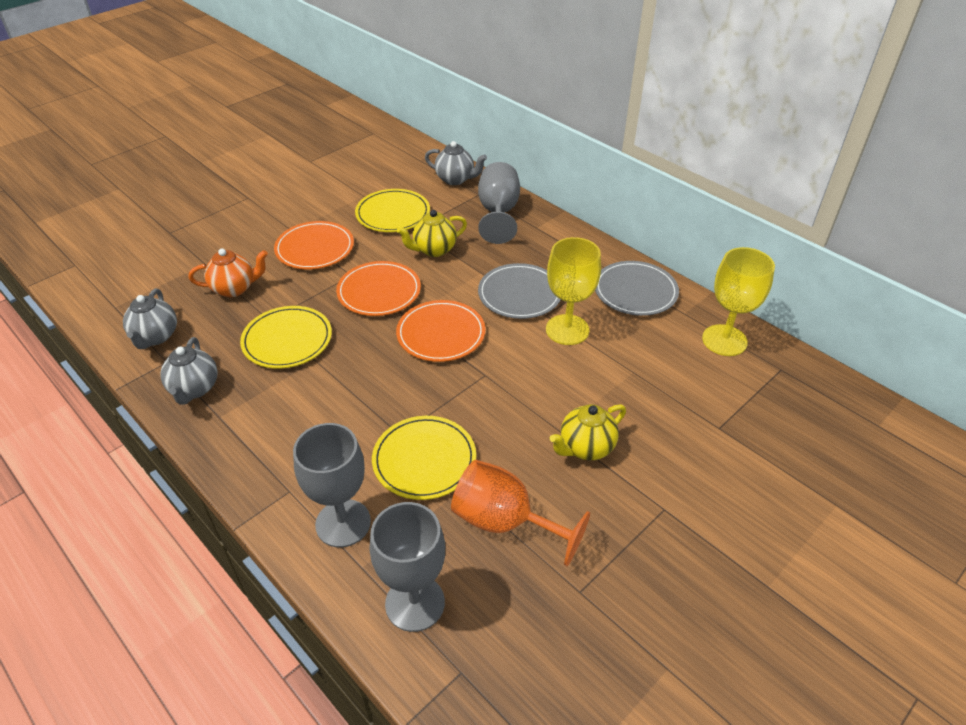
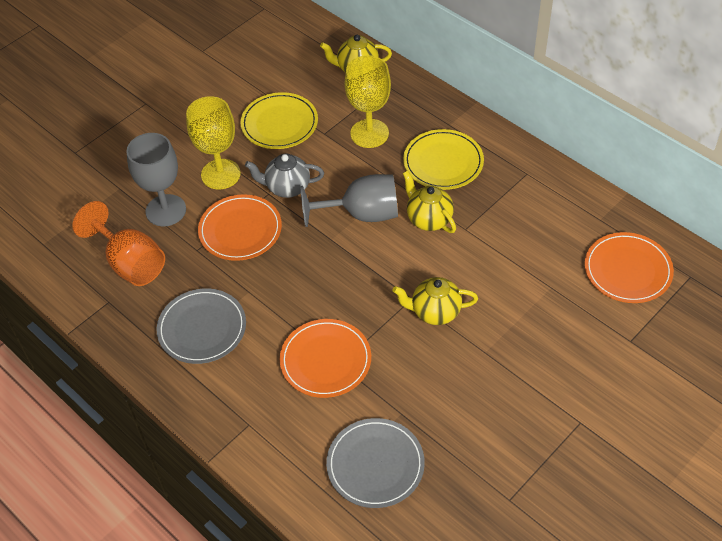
grey goblet: 3 -> 2
grey teapot: 3 -> 1
orange teapot: 1 -> 0
yellow plate: 3 -> 2
yellow teapot: 2 -> 3

